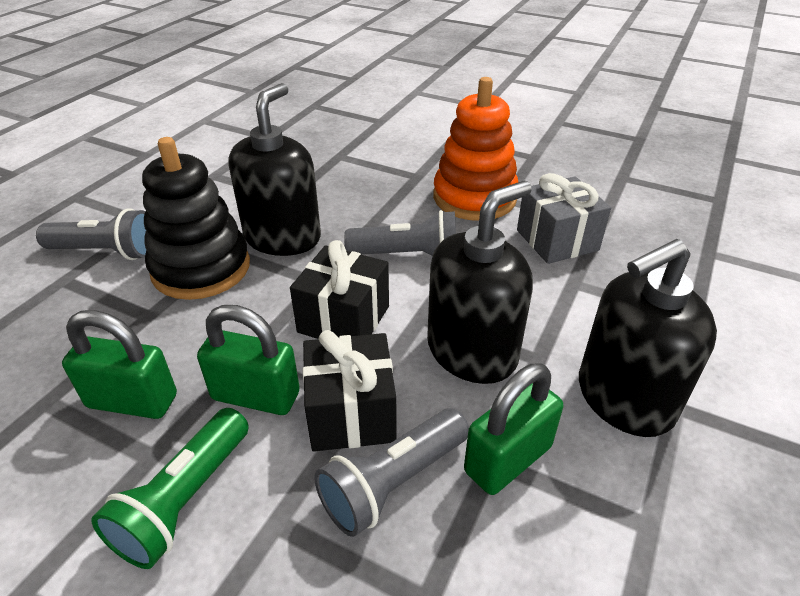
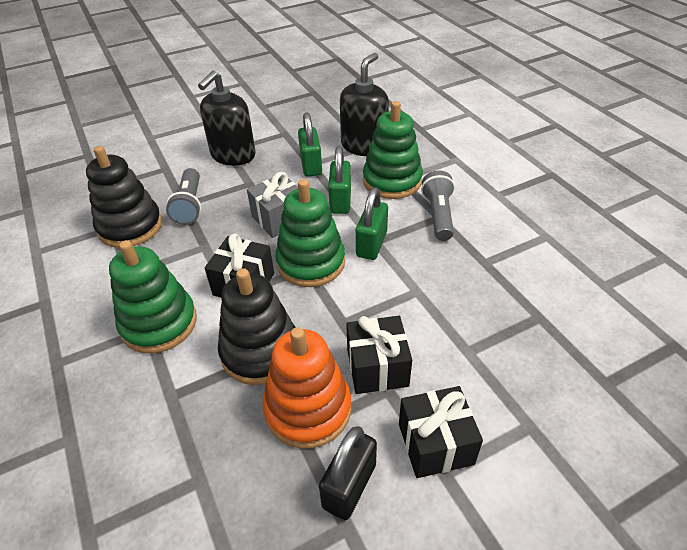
black gift: 2 -> 3
black padlock: 0 -> 1
black soap dispenser: 3 -> 2
black stacking toy: 1 -> 2
green flashlight: 1 -> 0
green stacking toy: 0 -> 3
grey flashlight: 3 -> 2

